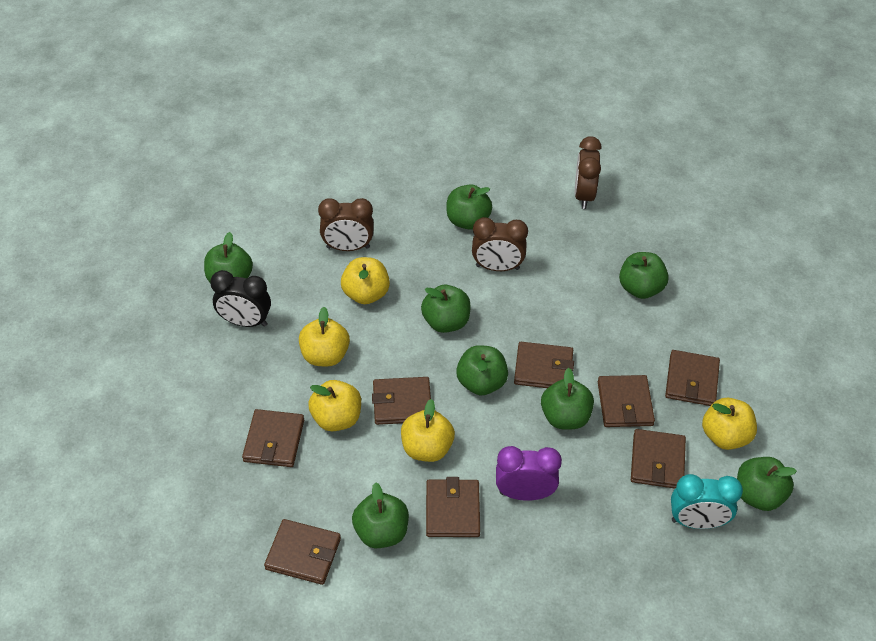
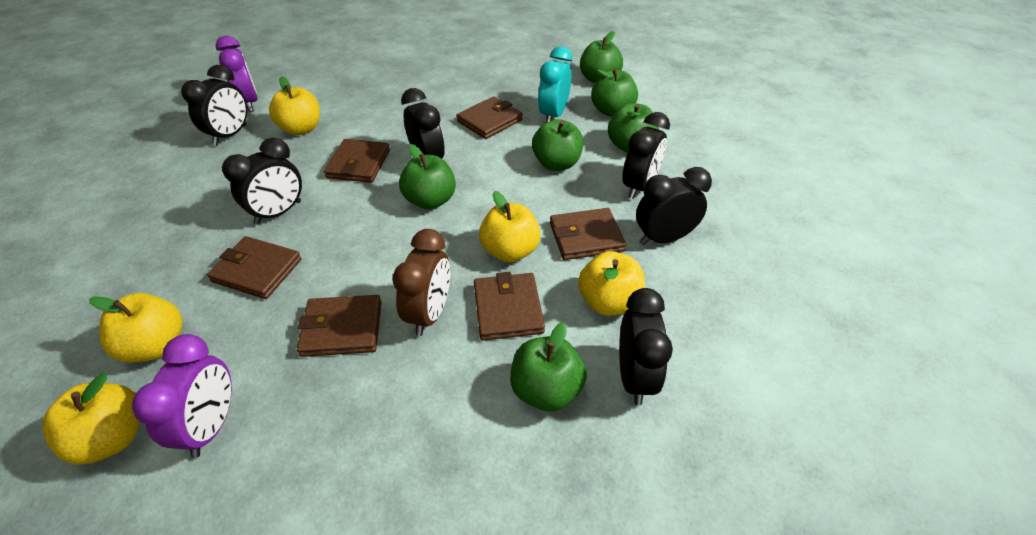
black clock: 1 -> 6
brown clock: 3 -> 1
brown wallet: 8 -> 6
green apple: 8 -> 6
purple clock: 1 -> 2

